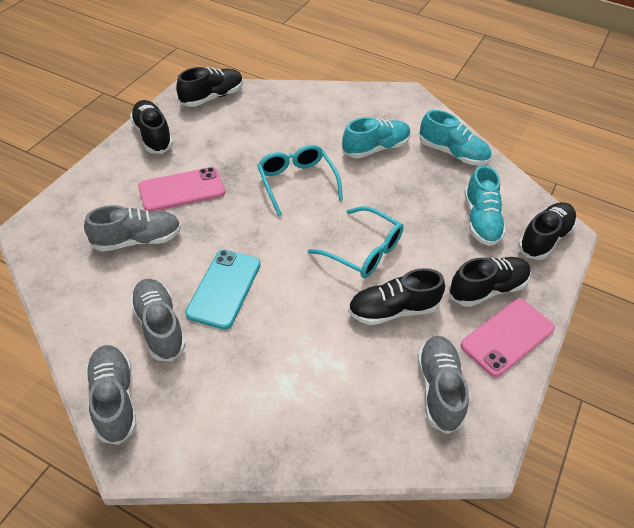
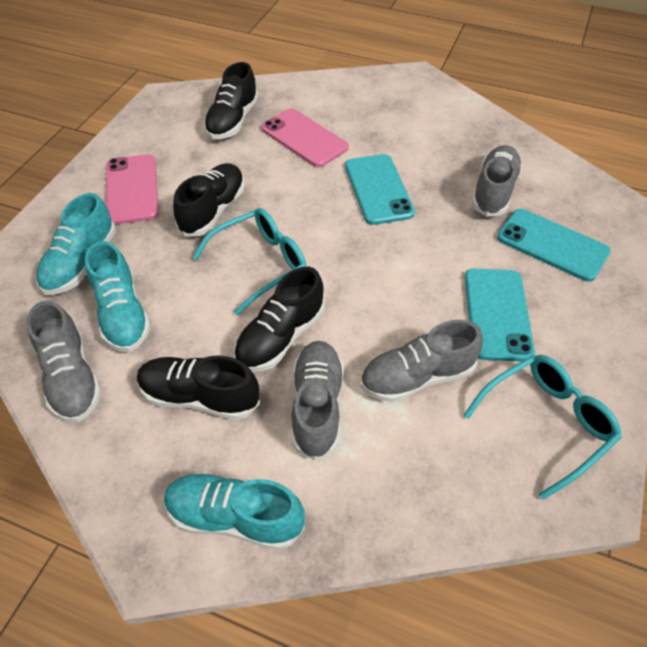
black shoe: 5 -> 4
turquoise phone: 1 -> 3

